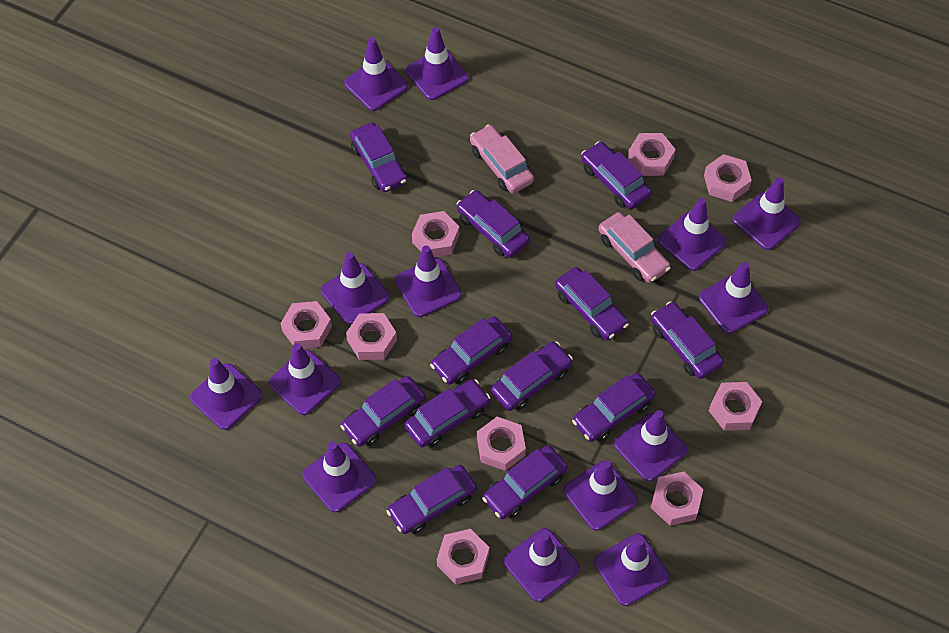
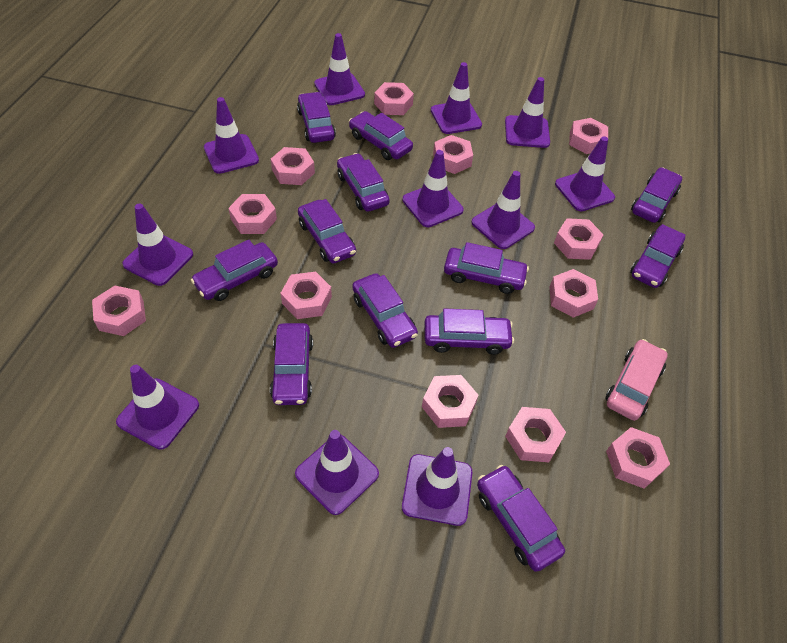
pink car: 2 -> 1
pink nut: 9 -> 12
purple traffic cone: 14 -> 11

